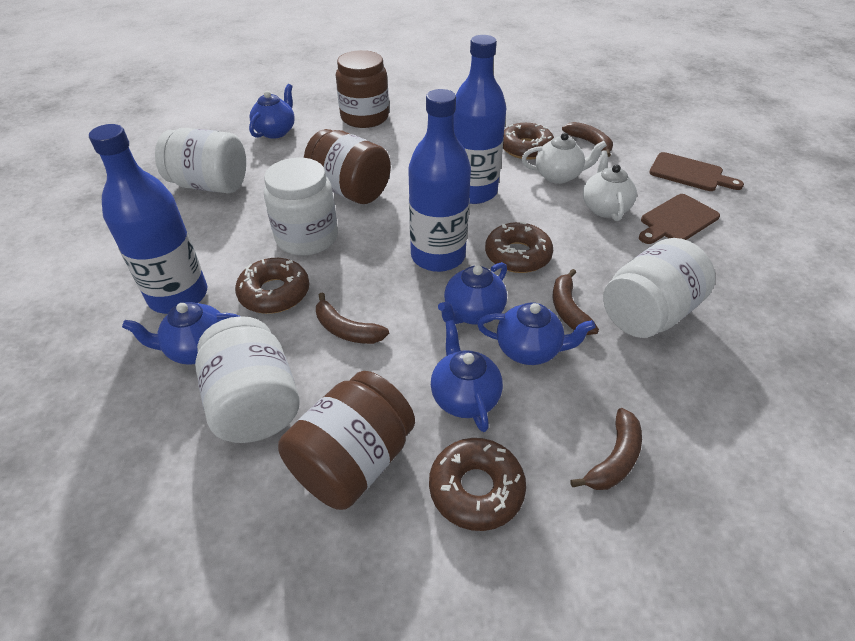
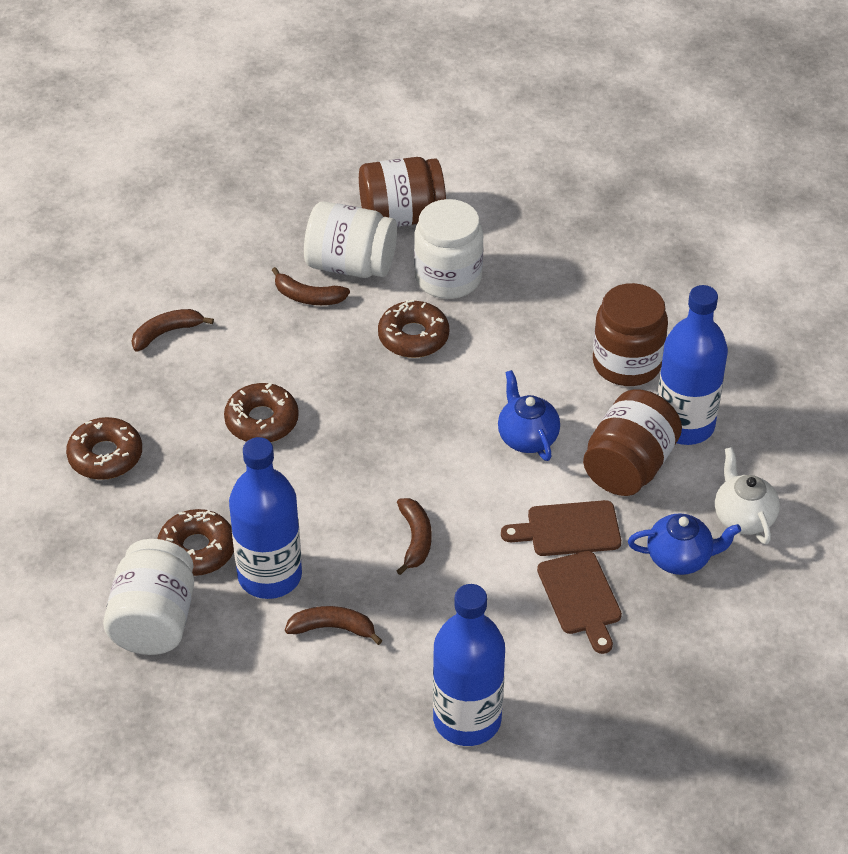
blue teapot: 5 -> 2
white jar: 4 -> 3
white teapot: 2 -> 1

